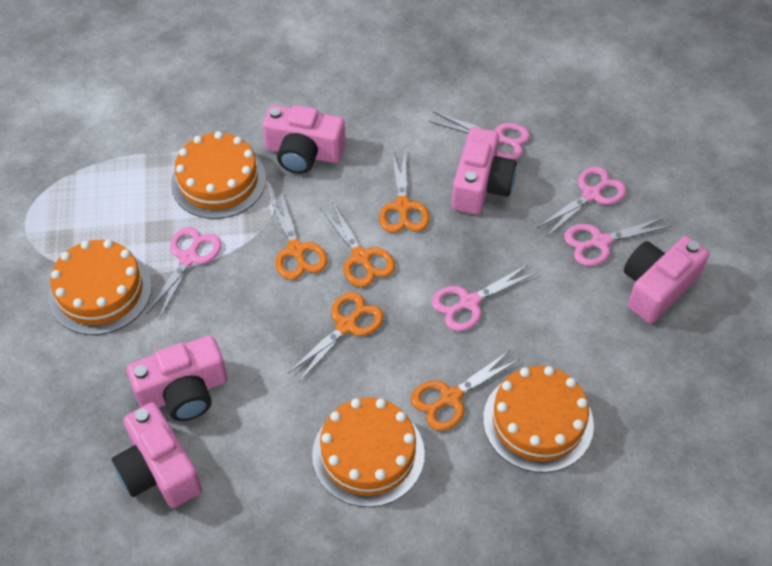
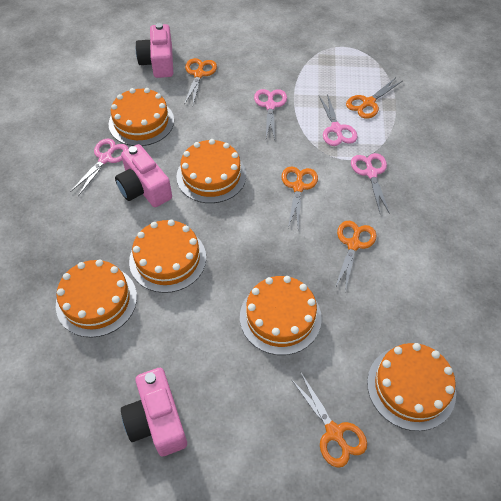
orange cake: 4 -> 6
pink camera: 5 -> 3
pink scissors: 5 -> 4

